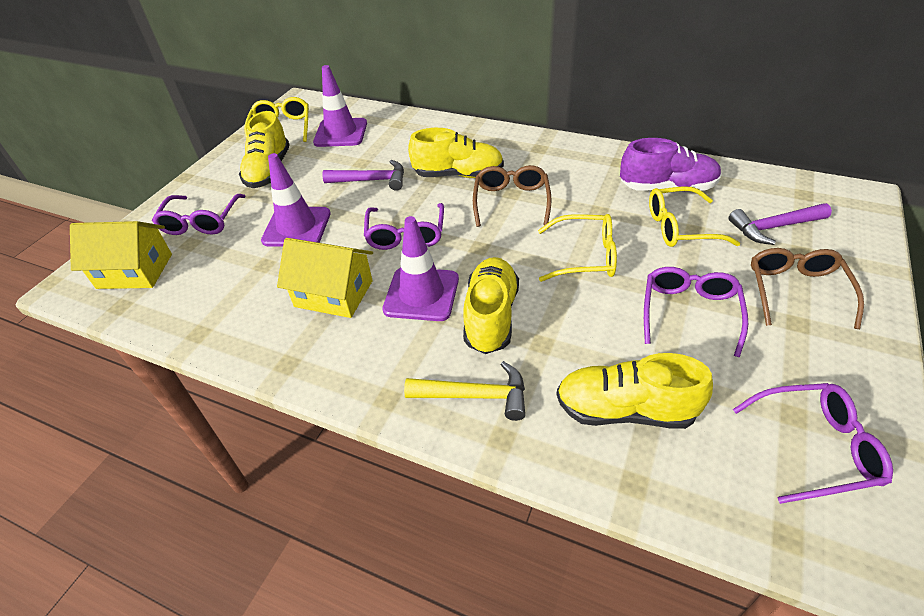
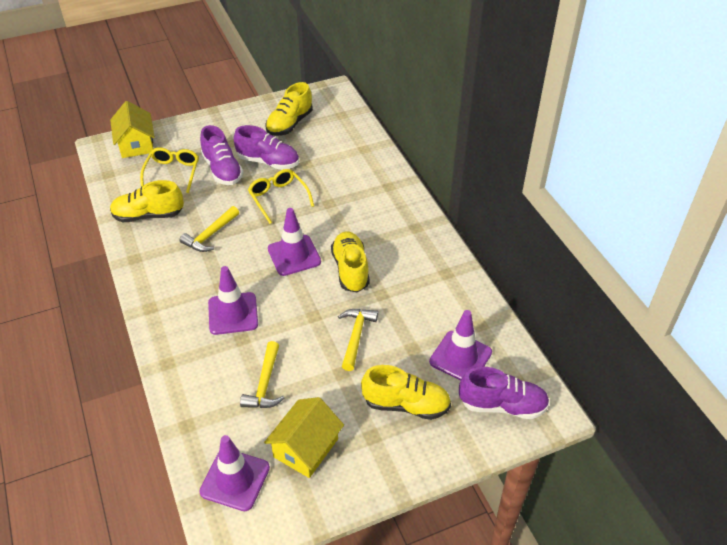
brown glasses: 2 -> 0
purple glasses: 4 -> 0
purple hammer: 2 -> 0
purple shoe: 1 -> 3
purple traffic cone: 3 -> 4
yellow glasses: 3 -> 2
yellow hammer: 1 -> 3

